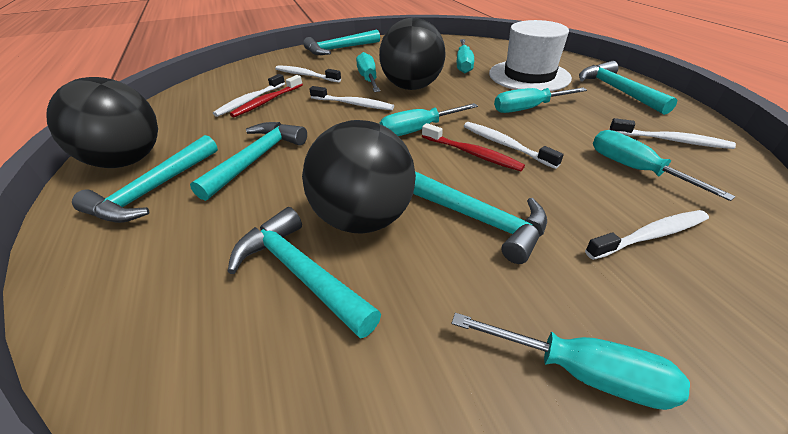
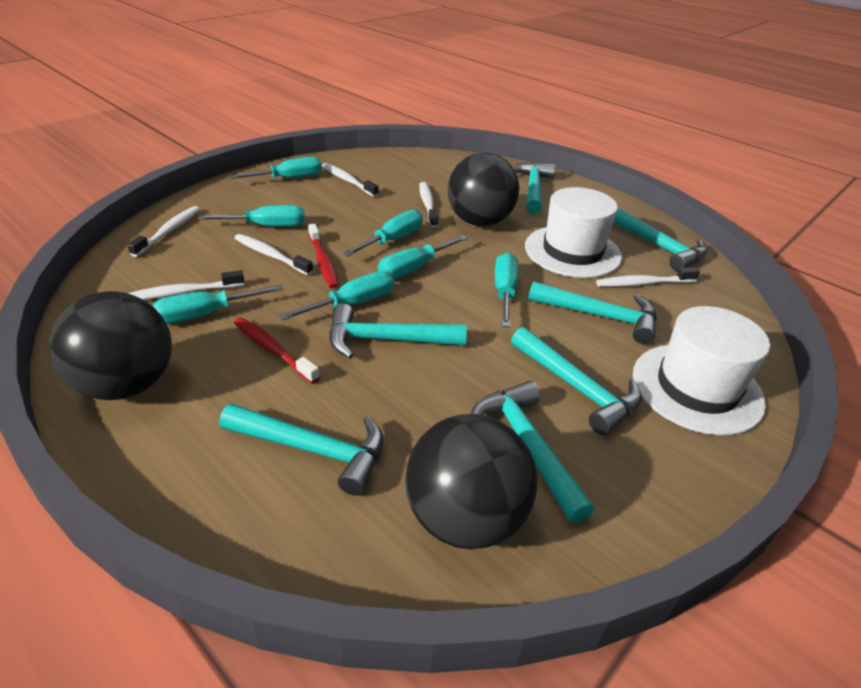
turquoise hammer: 6 -> 7
turquoise screwdriver: 6 -> 7
white hat: 1 -> 2

